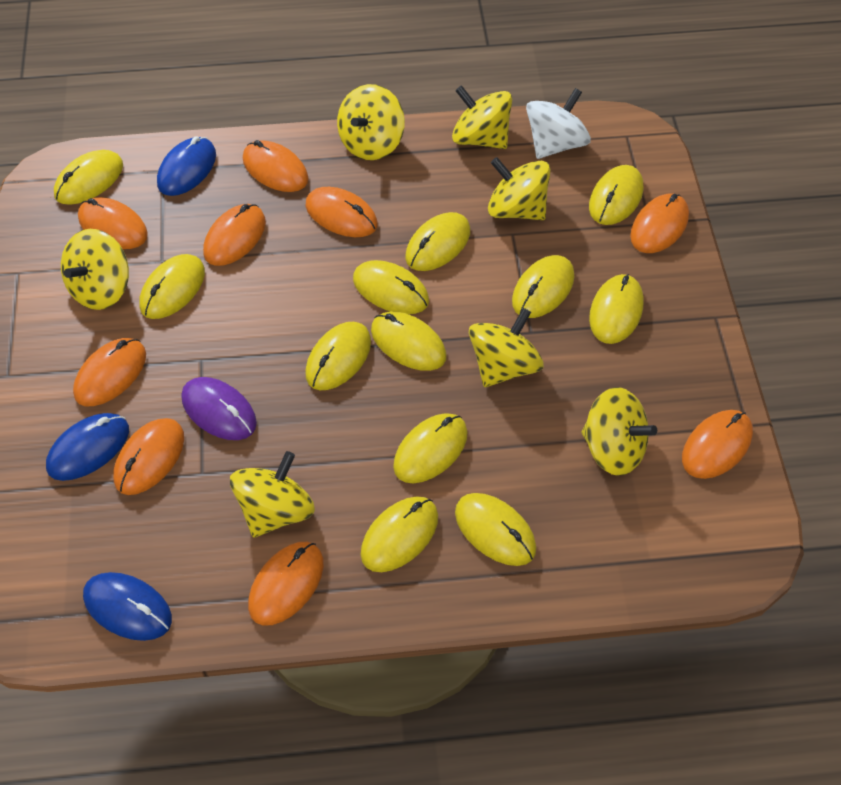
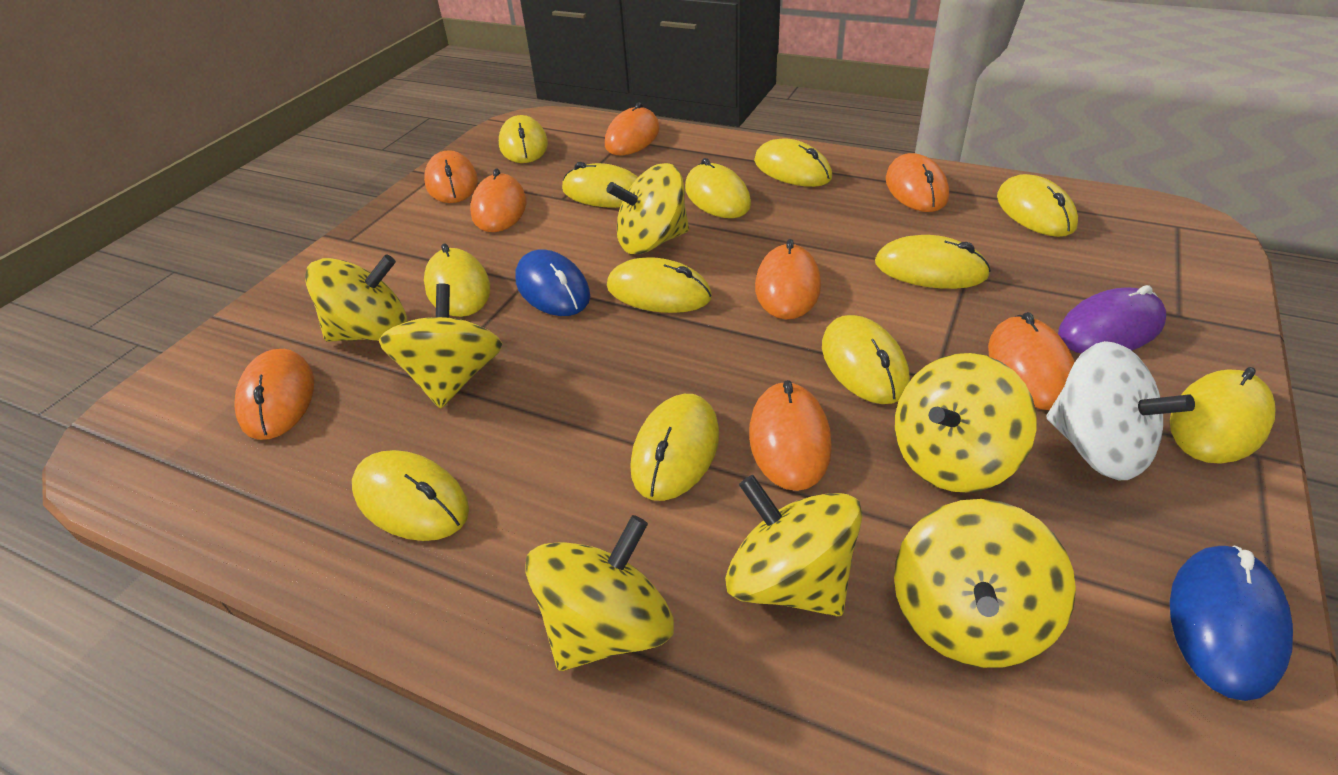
blue mouse: 3 -> 2
orange mouse: 9 -> 8

